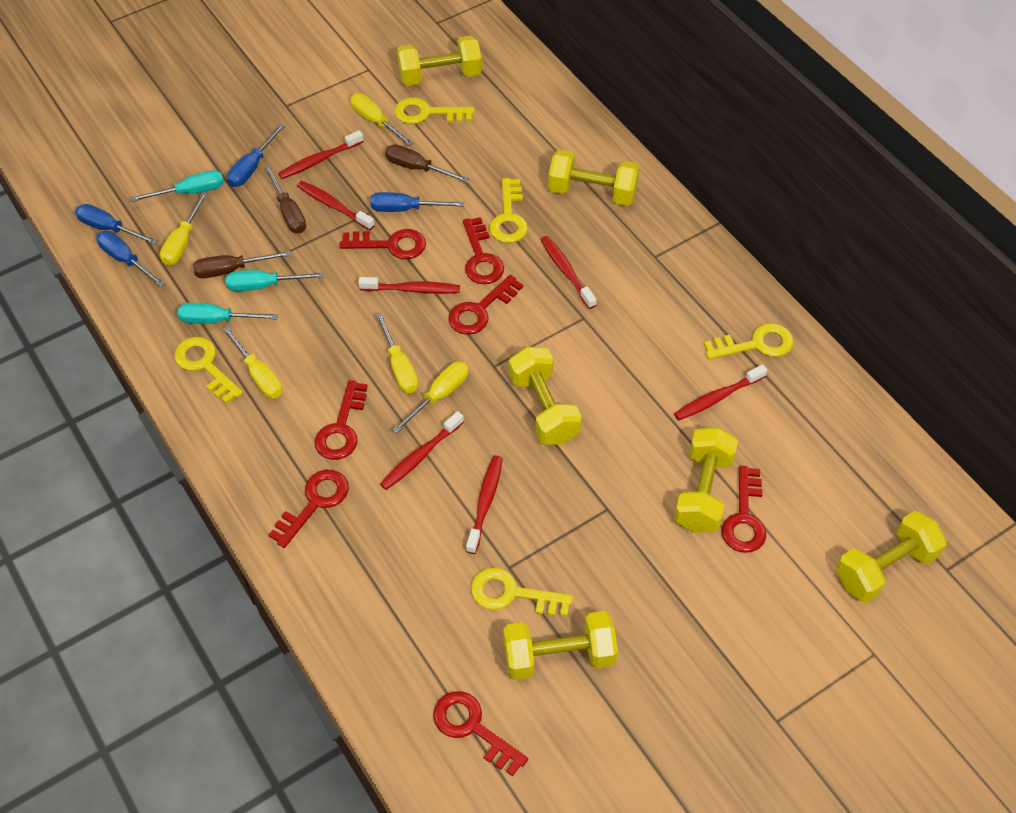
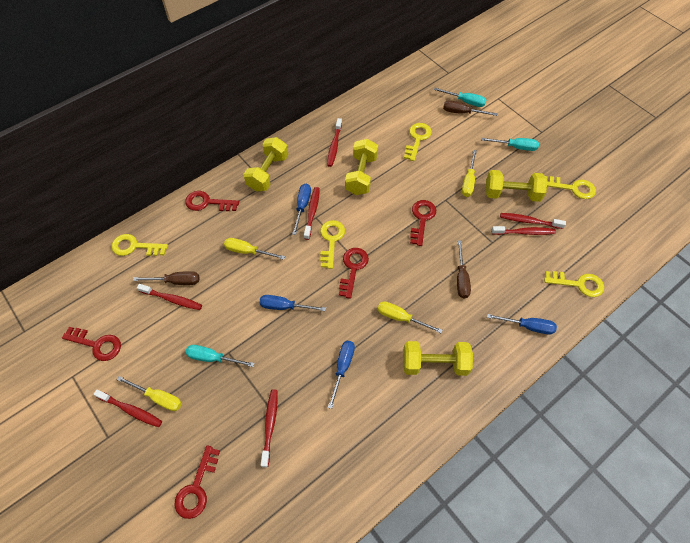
red key: 7 -> 5
yellow dumbbell: 6 -> 4
yellow screwdriver: 5 -> 4

